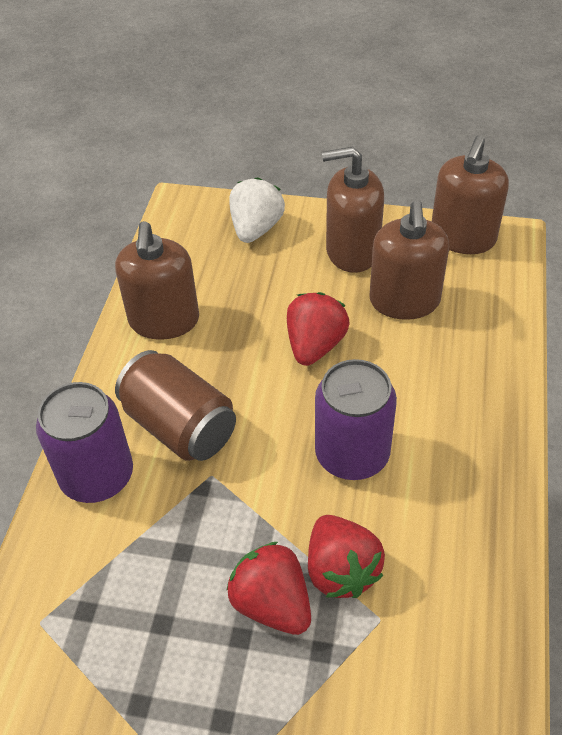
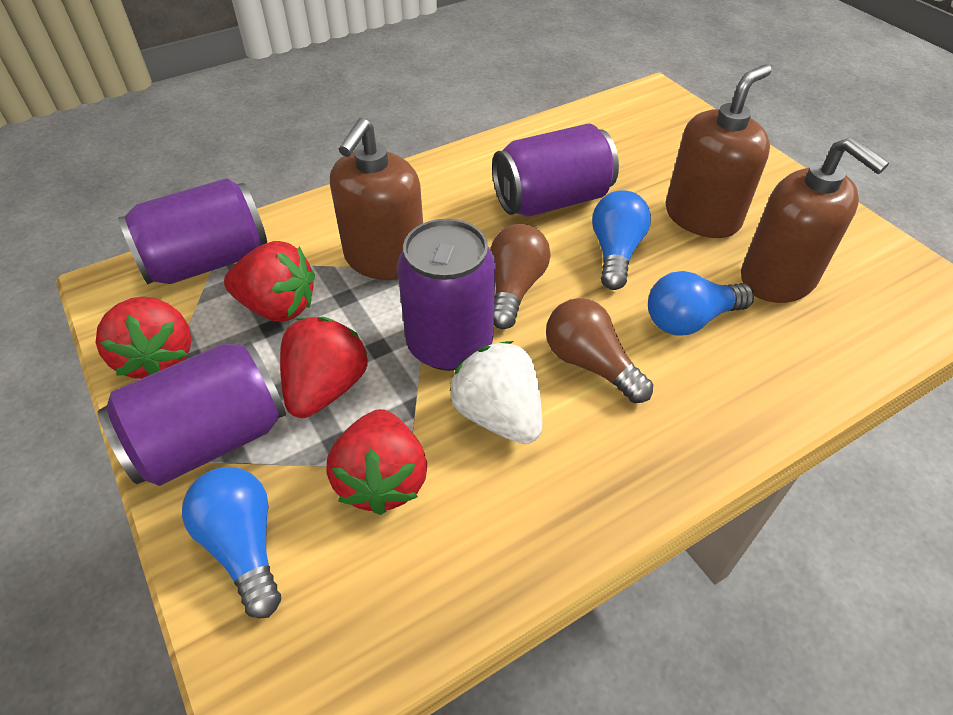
blue light bulb: 0 -> 3
brown can: 1 -> 0
brown light bulb: 0 -> 2
brown soap dispenser: 4 -> 3
purple can: 2 -> 4
red strawberry: 3 -> 4

